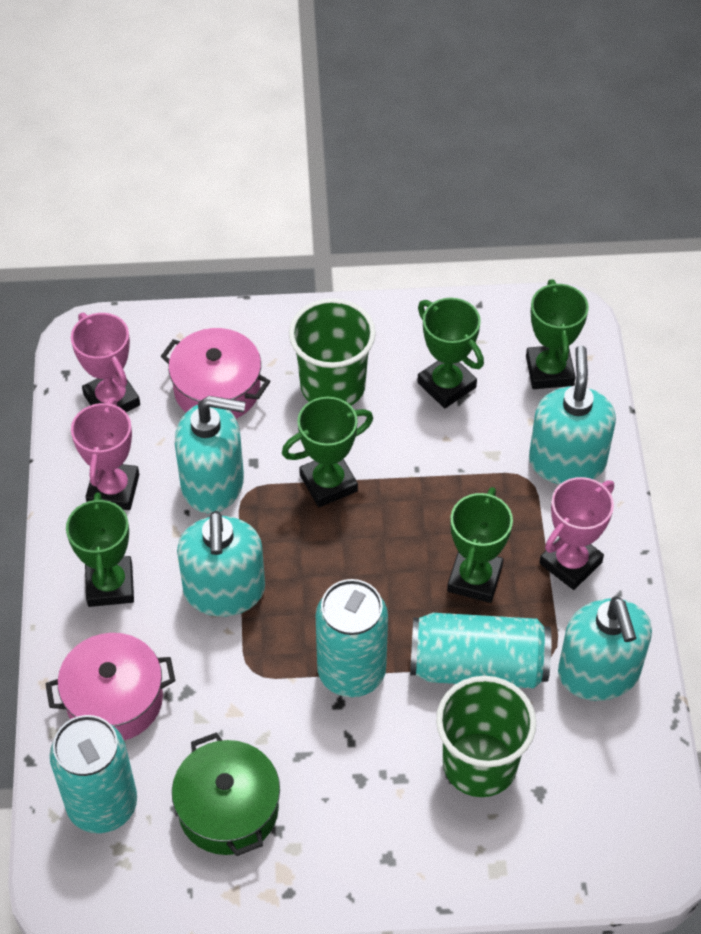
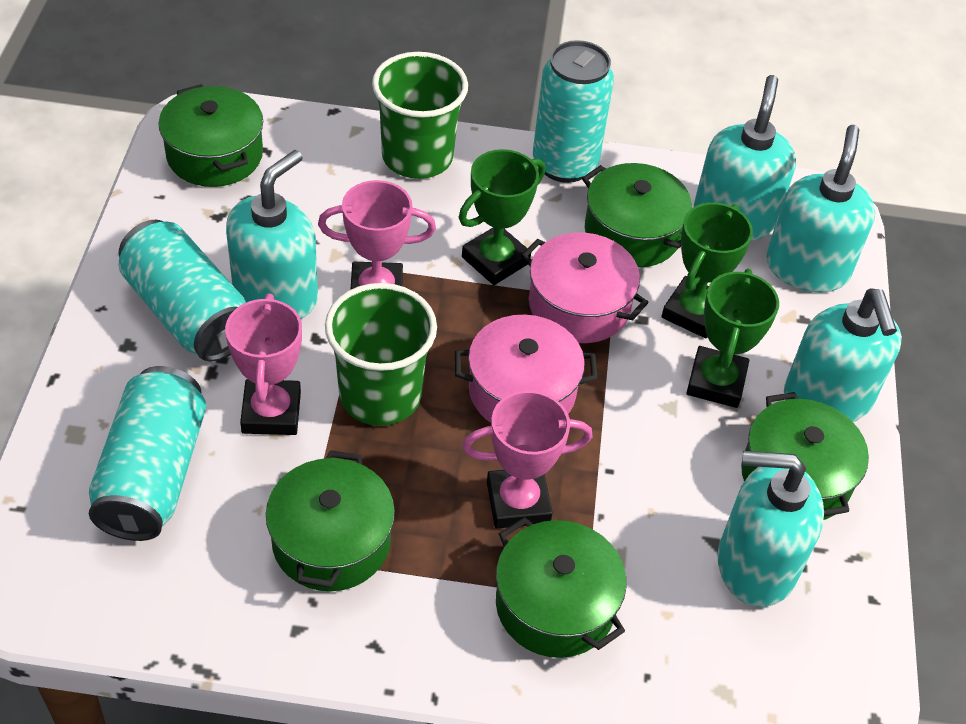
green pot: 1 -> 5
green trophy: 5 -> 3
turquoise soap dispenser: 4 -> 5

